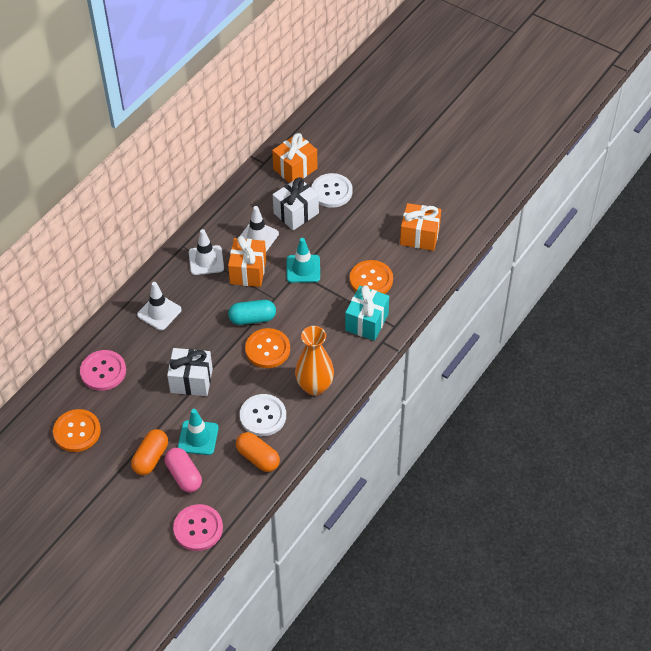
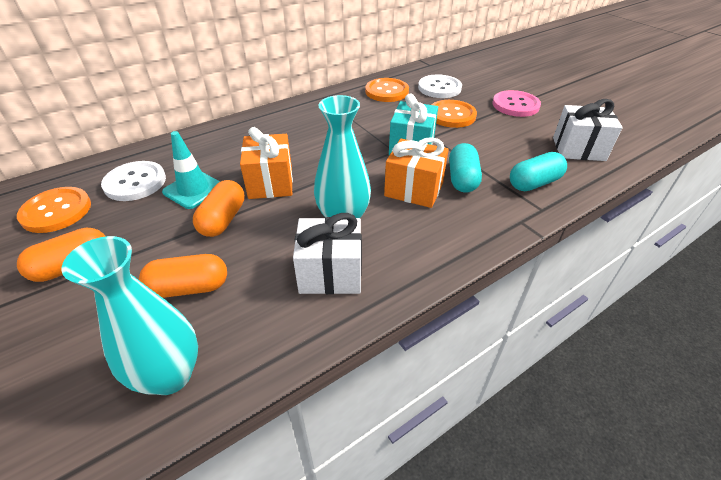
orange capsule: 2 -> 3
orange gift: 3 -> 2
orange vase: 1 -> 0
pink button: 2 -> 1
pink capsule: 1 -> 0
turquoise capsule: 1 -> 2
turquoise traffic cone: 2 -> 1
turquoise vase: 0 -> 2
white traffic cone: 3 -> 0

